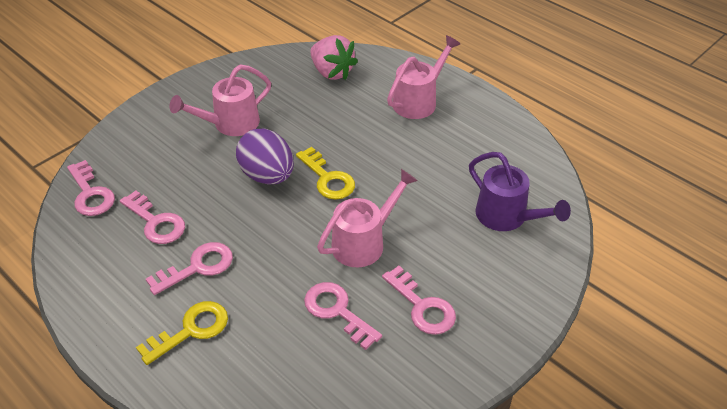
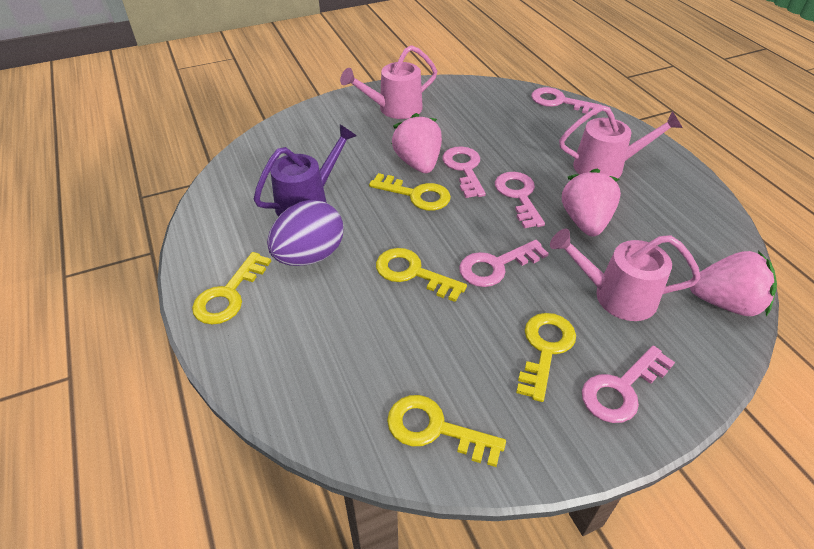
pink strawberry: 1 -> 3
yellow key: 2 -> 5

